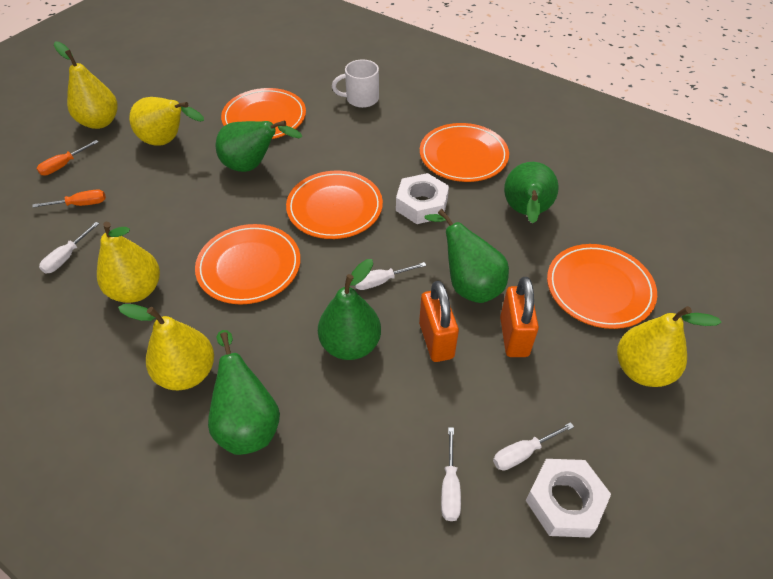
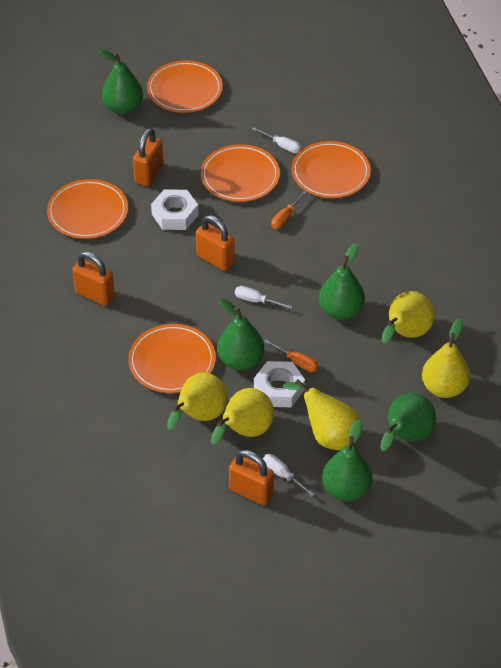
orange padlock: 2 -> 4
white mug: 1 -> 0
white screwdriver: 4 -> 3

